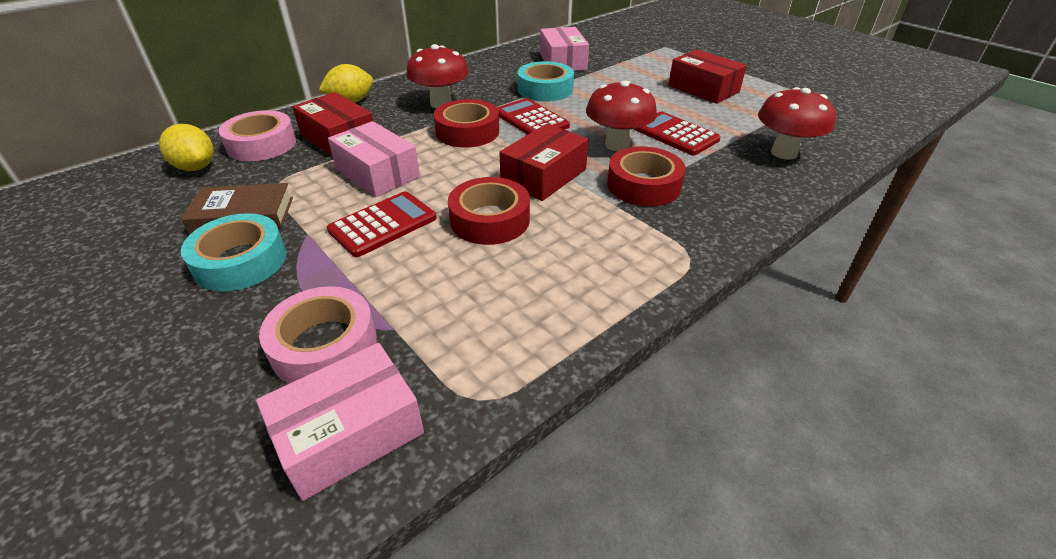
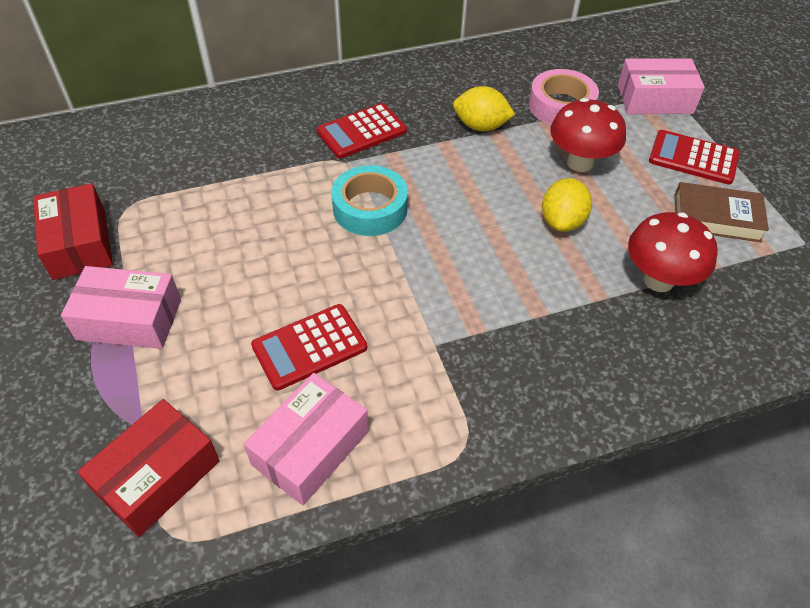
pink tape: 2 -> 1
red box: 3 -> 2
red mushroom: 3 -> 2
red tape: 3 -> 0
turquoise tape: 2 -> 1

